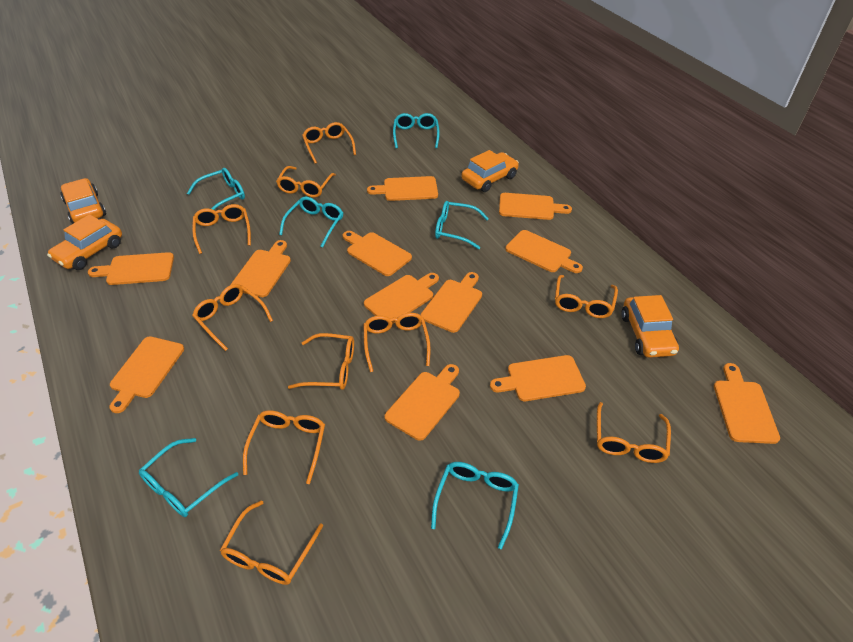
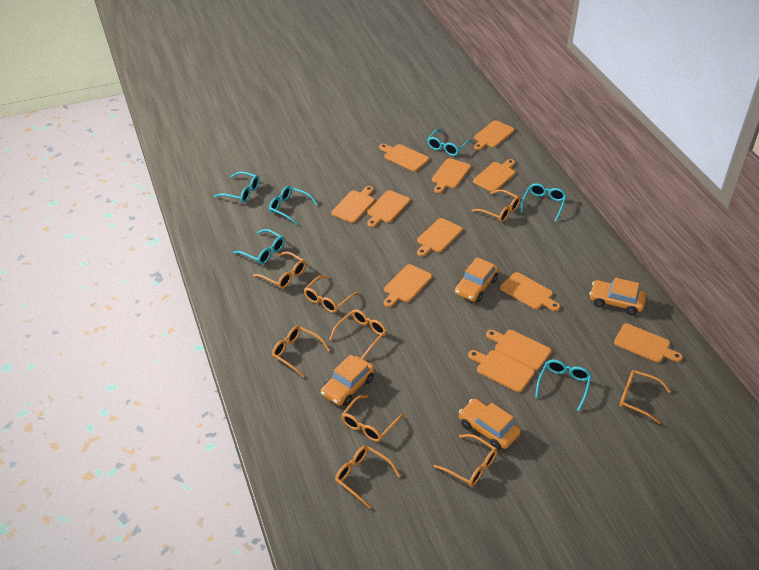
orange glasses: 10 -> 9

